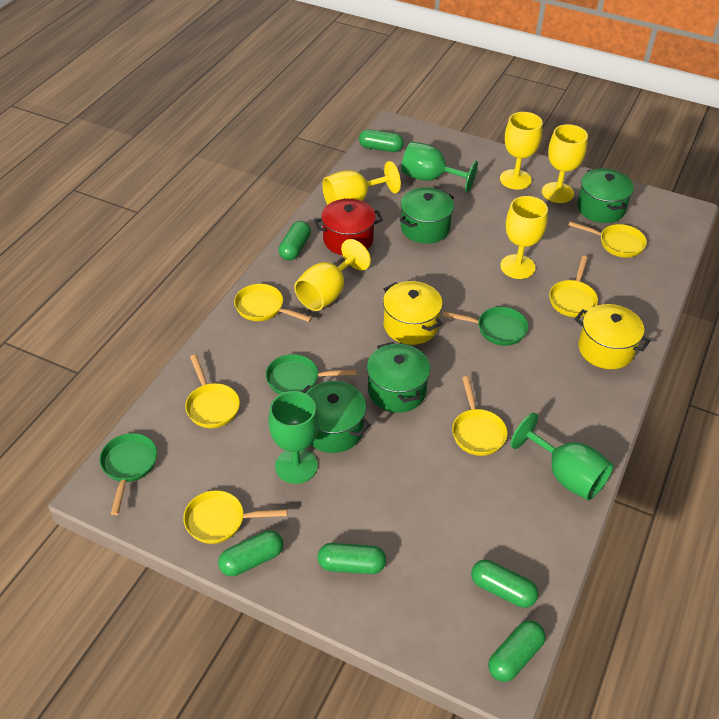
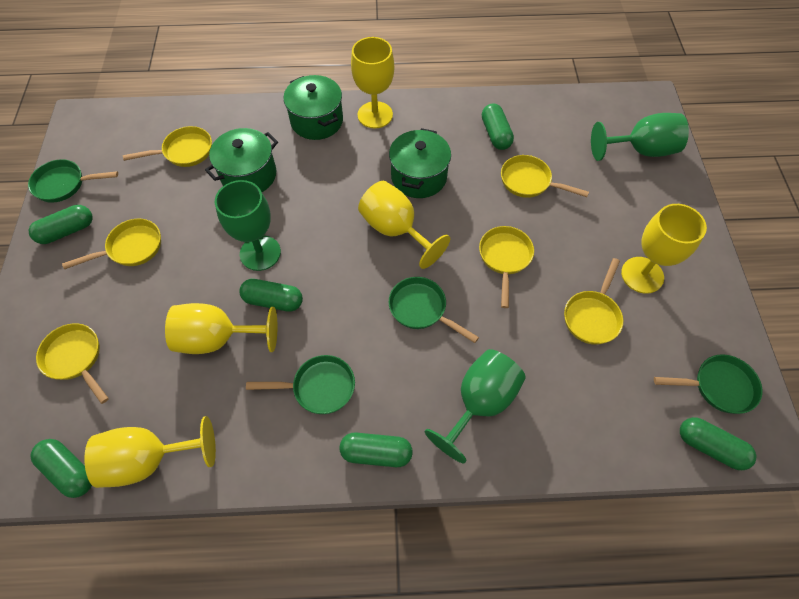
green pan: 3 -> 4
green pot: 4 -> 3
red pot: 1 -> 0
yellow pot: 2 -> 0

